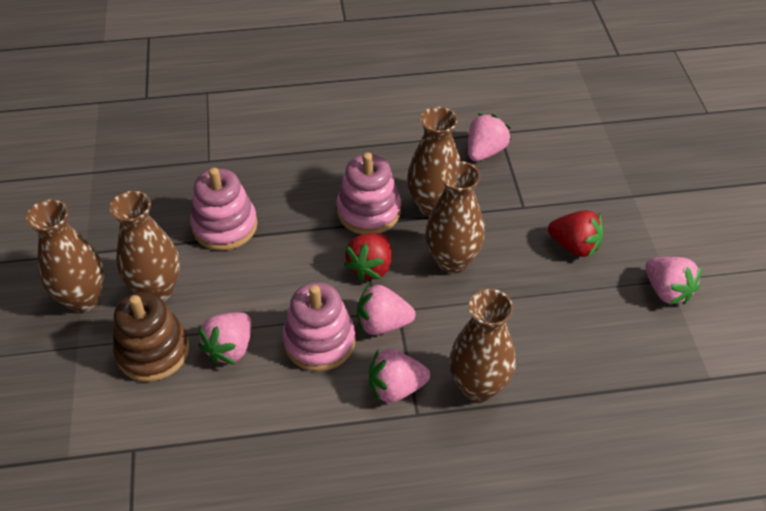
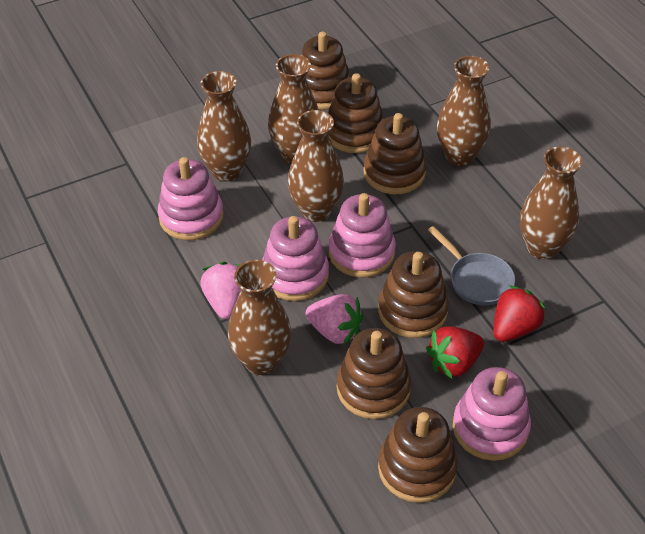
brown stacking toy: 1 -> 6
brown vase: 5 -> 6
grey pan: 0 -> 1
pink stacking toy: 3 -> 4
pink strawberry: 5 -> 2

